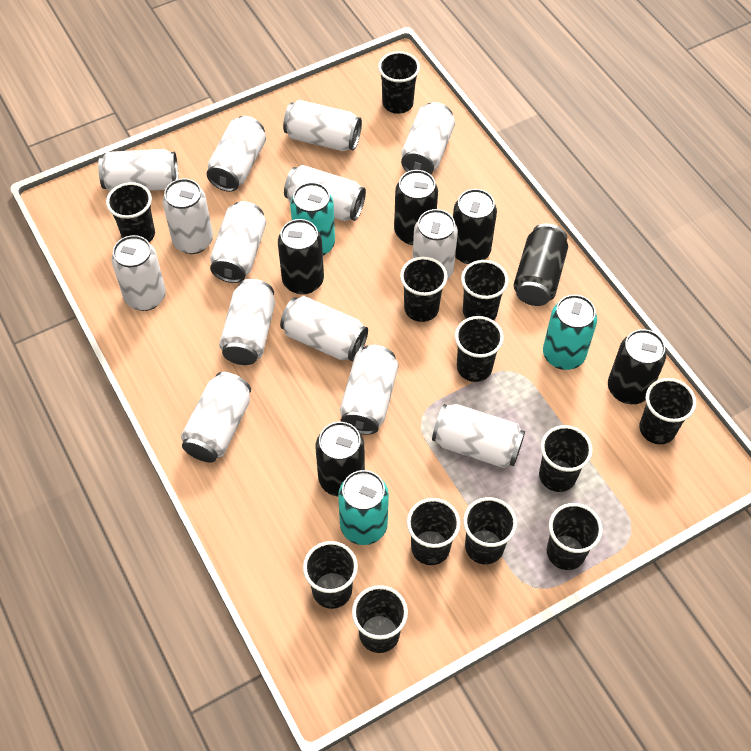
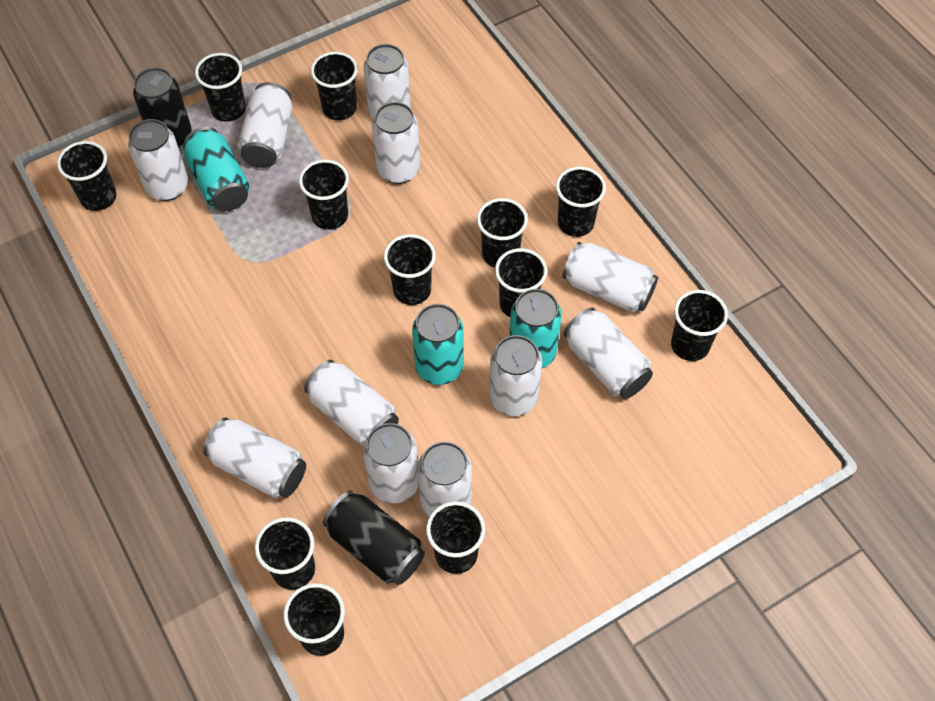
black can: 6 -> 2
white can: 14 -> 11

